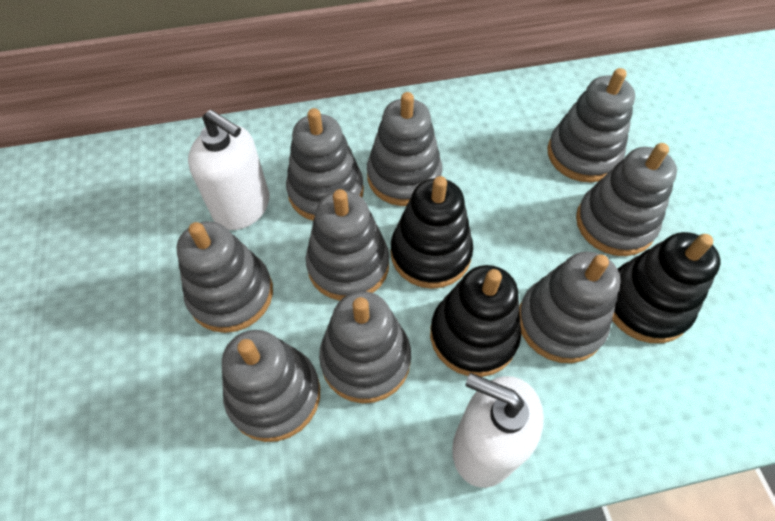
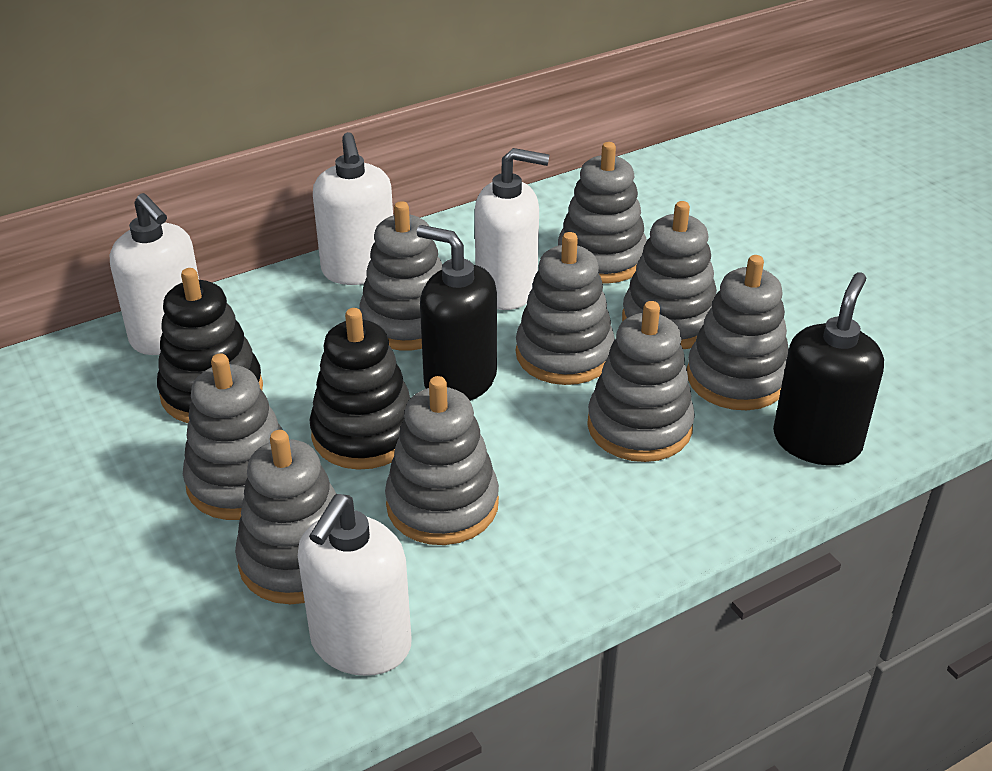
black soap dispenser: 0 -> 2
black stacking toy: 3 -> 2
white soap dispenser: 2 -> 4

